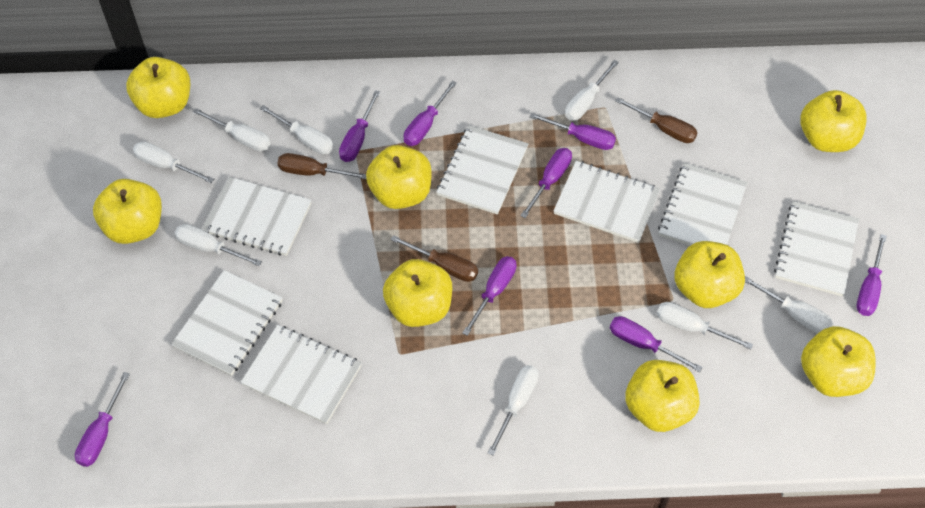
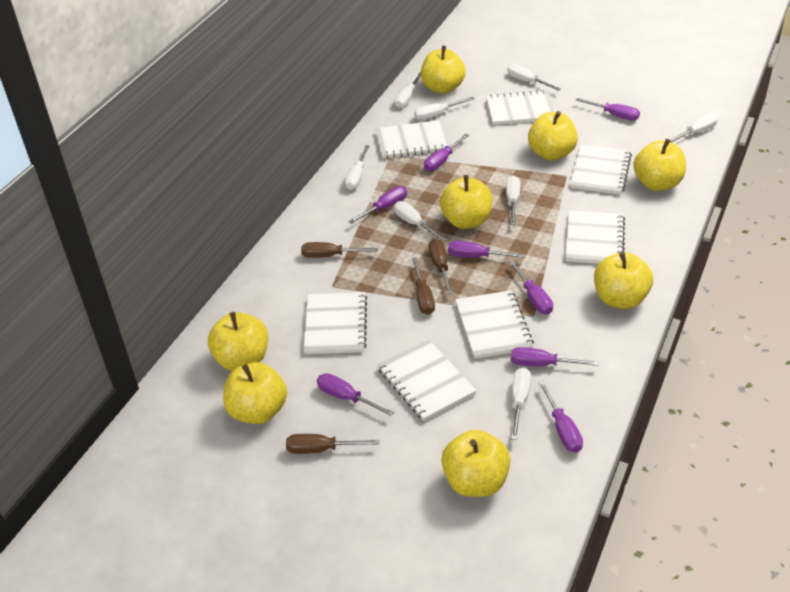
brown screwdriver: 3 -> 4

